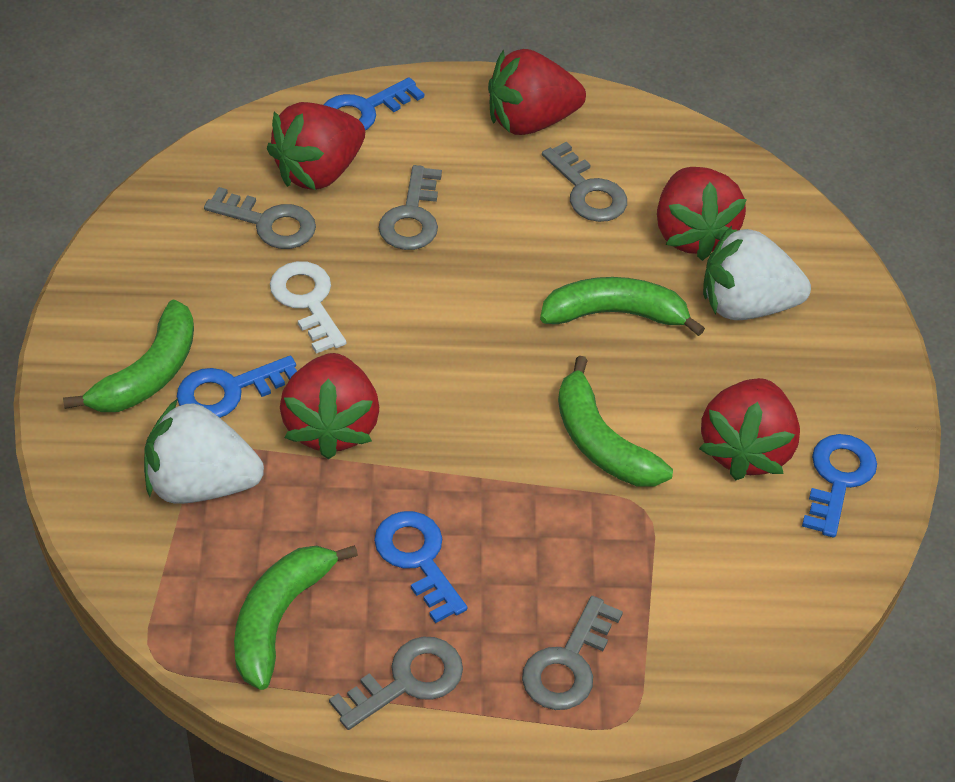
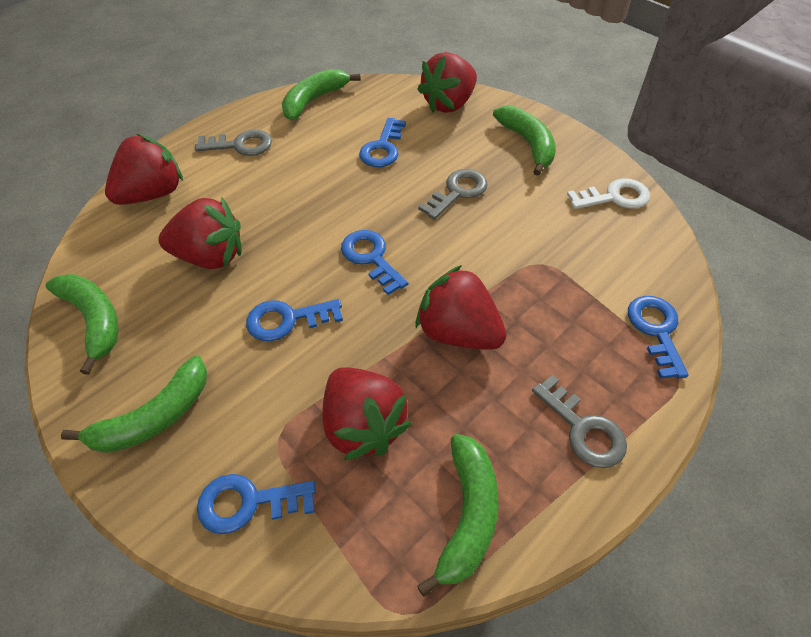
blue key: 4 -> 5
green banana: 4 -> 5
grey key: 5 -> 3
white strawberry: 2 -> 0

